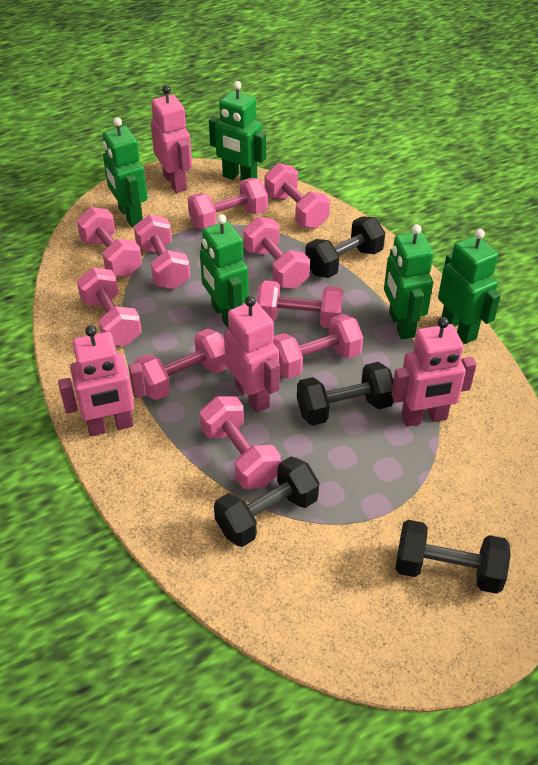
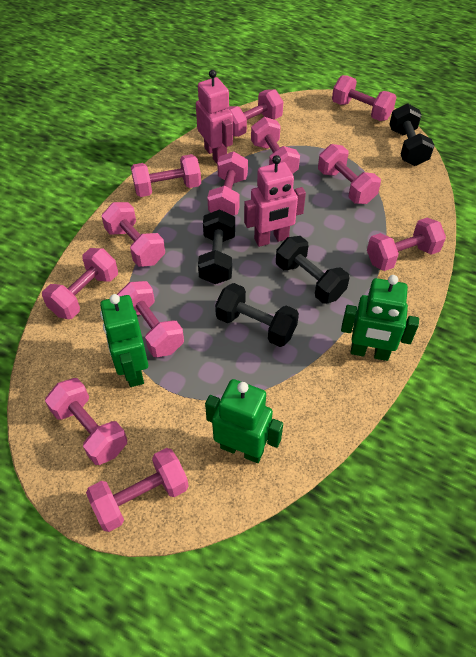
green robot: 5 -> 3
pink dumbbell: 10 -> 12
pink robot: 4 -> 2

